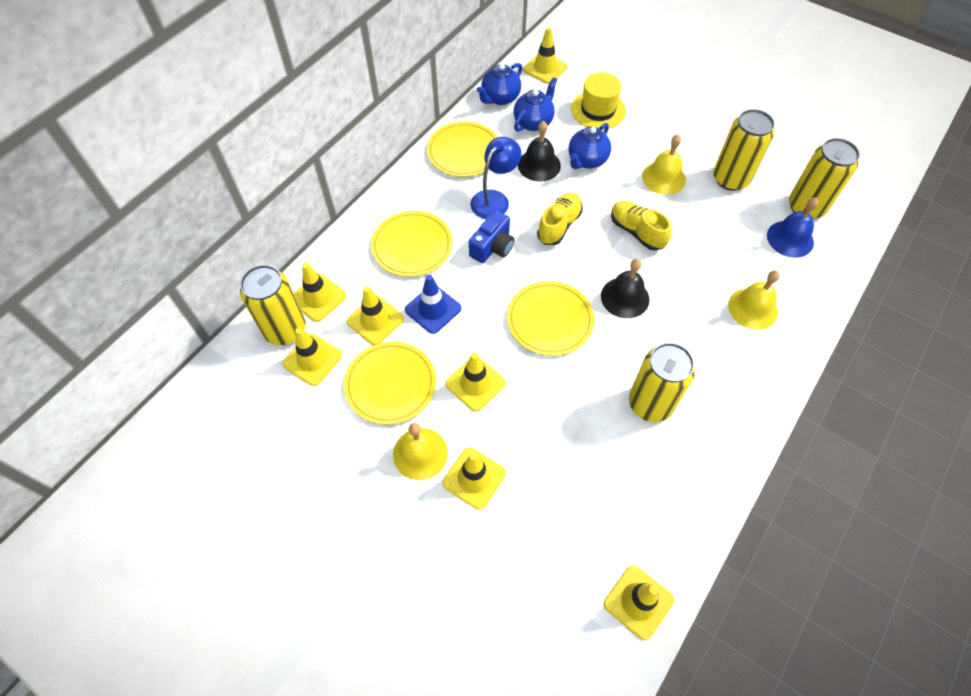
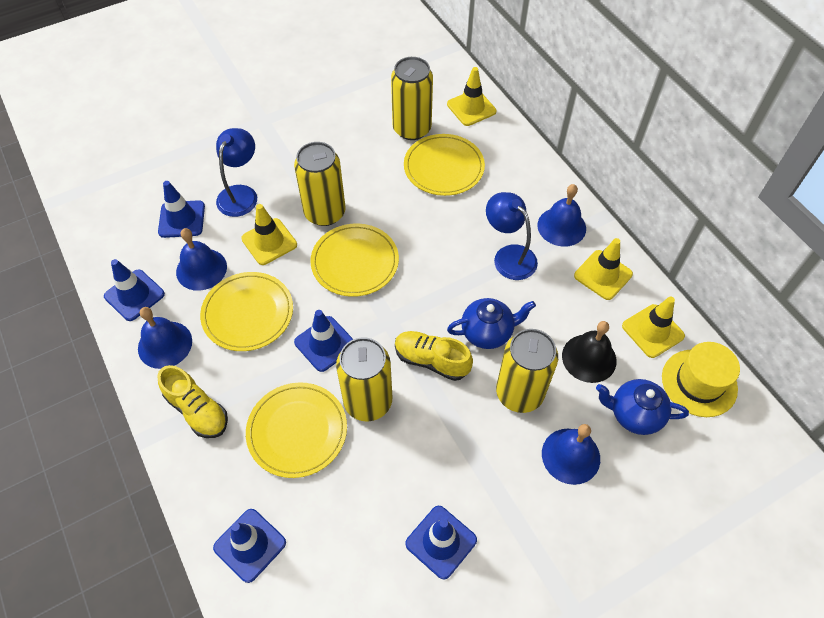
black bell: 2 -> 1
blue bell: 1 -> 4
blue camera: 1 -> 0
blue lamp: 1 -> 2
blue teapot: 3 -> 2
blue traffic cone: 1 -> 5
yellow bell: 3 -> 0
yellow traffic cone: 7 -> 4

